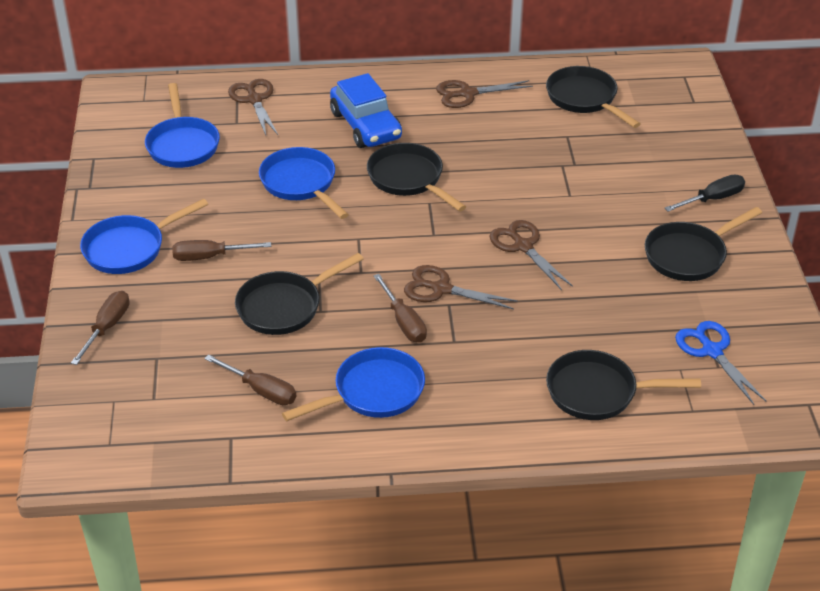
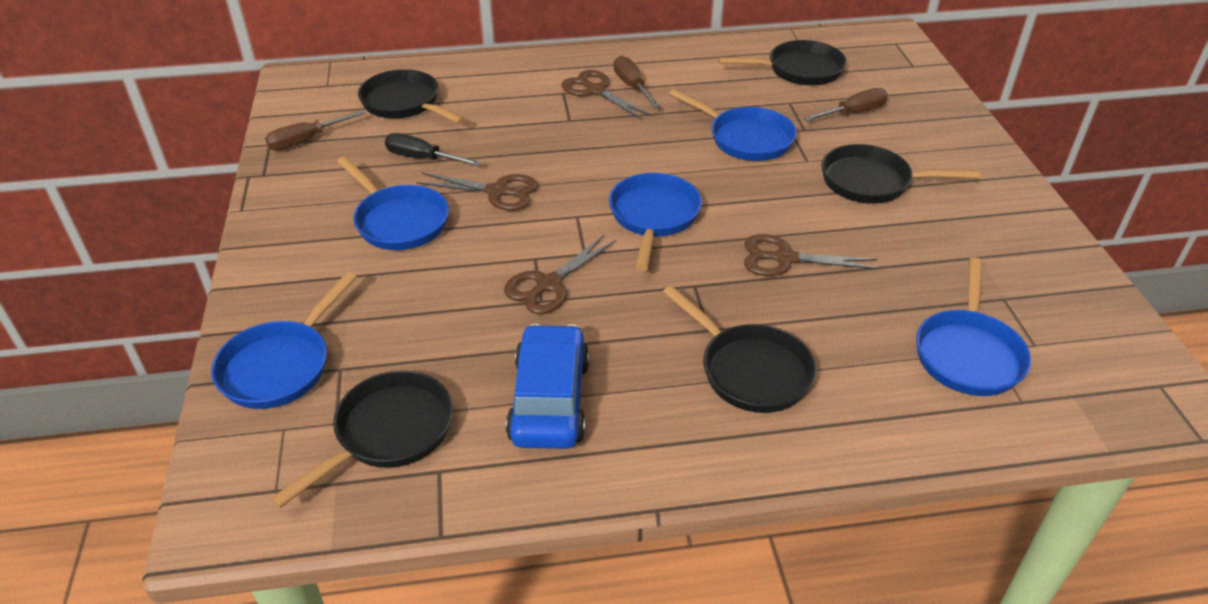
blue pan: 4 -> 5
blue scissors: 1 -> 0
brown screwdriver: 4 -> 3

